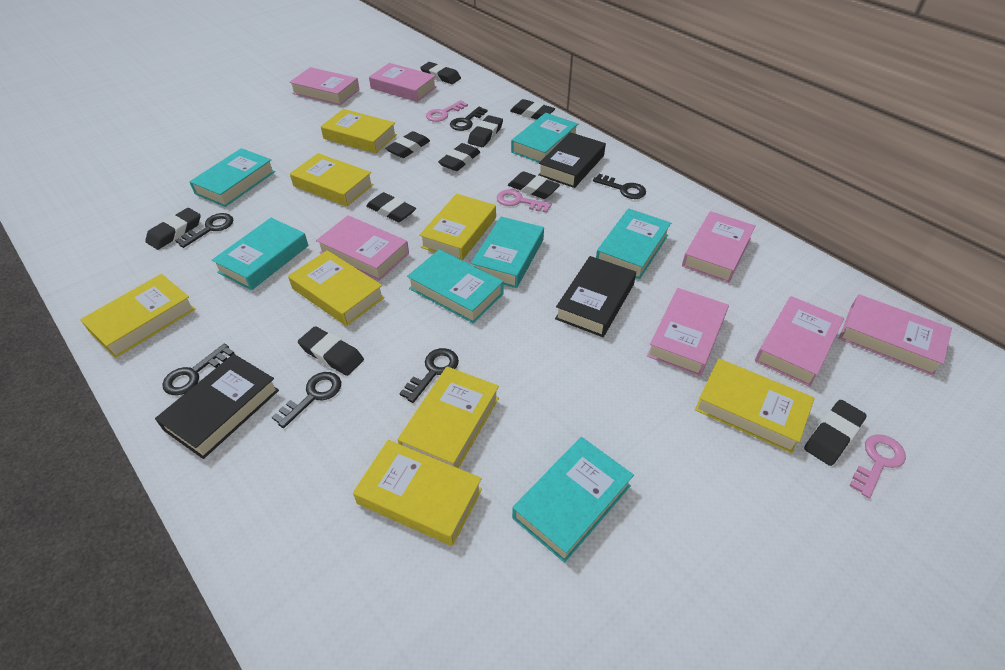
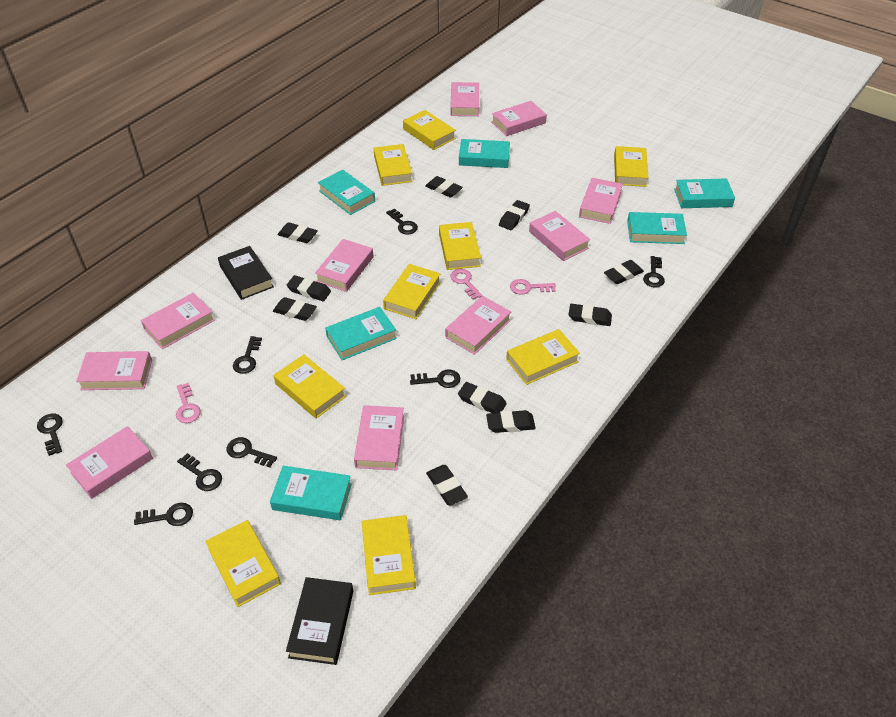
black book: 3 -> 2
black key: 6 -> 8
pink book: 7 -> 10
turquoise book: 7 -> 6
yellow book: 8 -> 9

